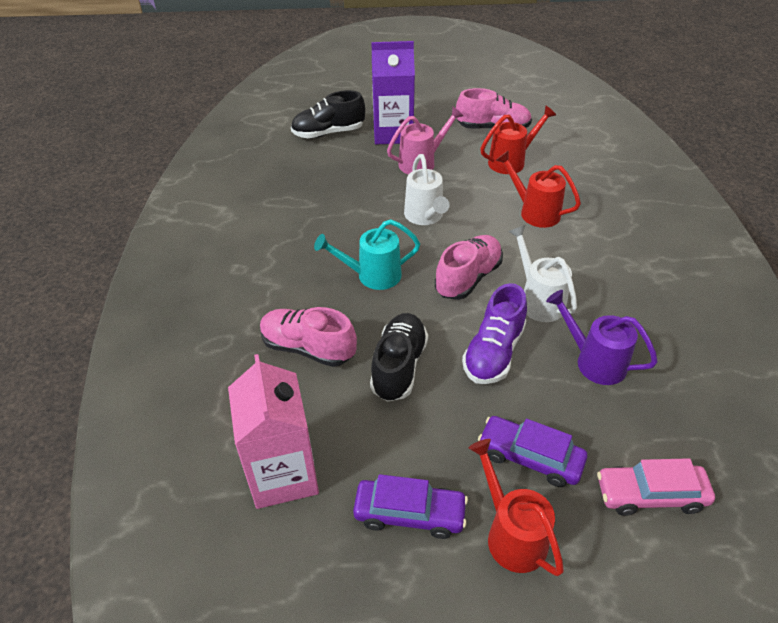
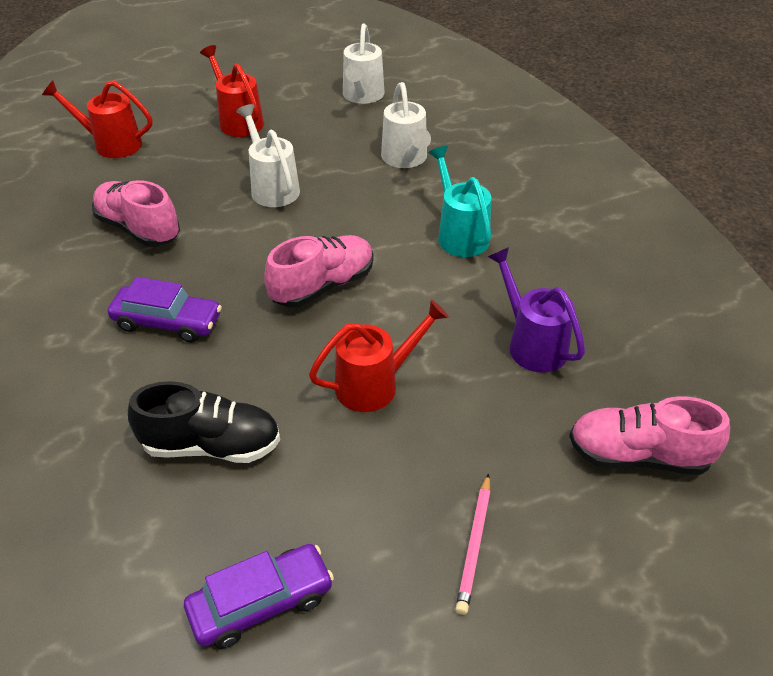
black shoe: 2 -> 1
pink car: 1 -> 0
pink carton: 1 -> 0
pink pencil: 0 -> 1
pink watering can: 1 -> 0
purple carton: 1 -> 0
purple shoe: 1 -> 0
white watering can: 2 -> 3

